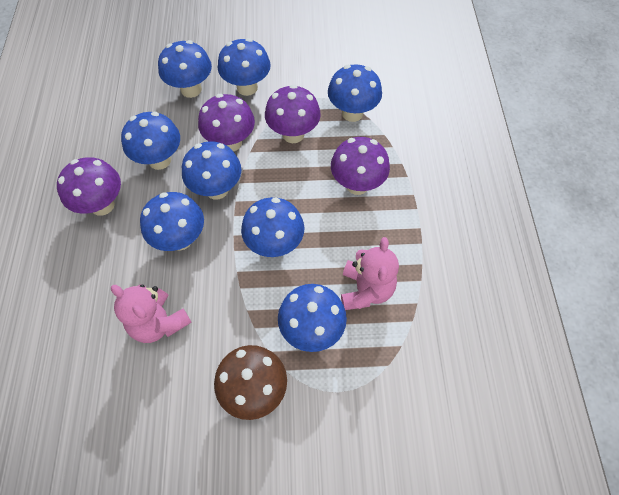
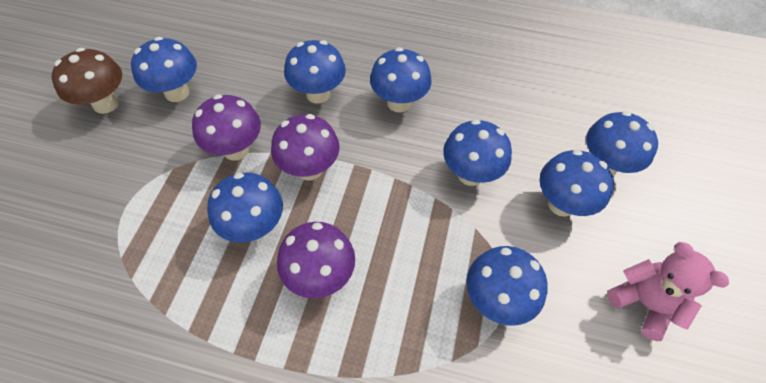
pink teddy bear: 2 -> 1
purple mushroom: 4 -> 3

